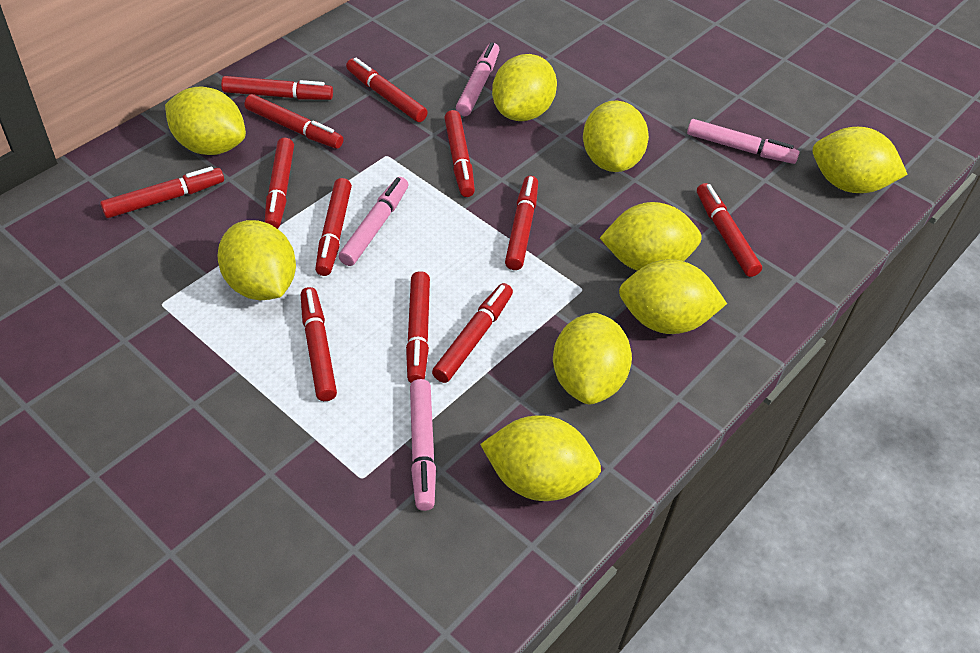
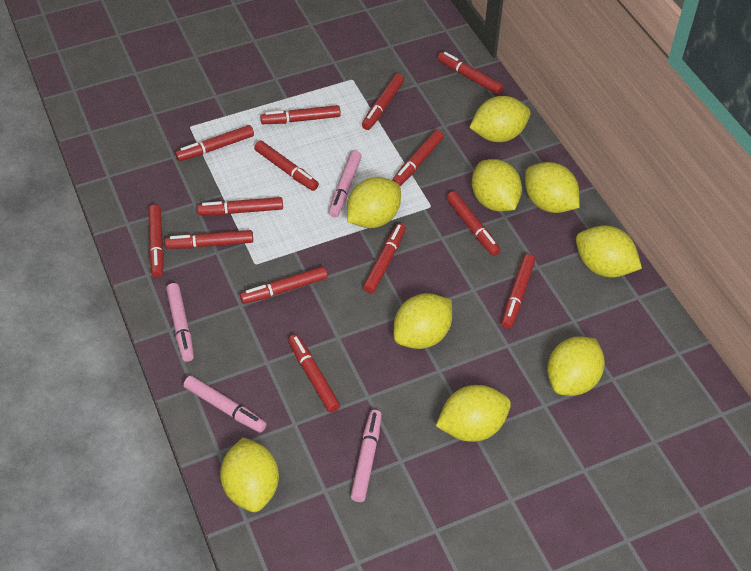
red marker: 12 -> 14

